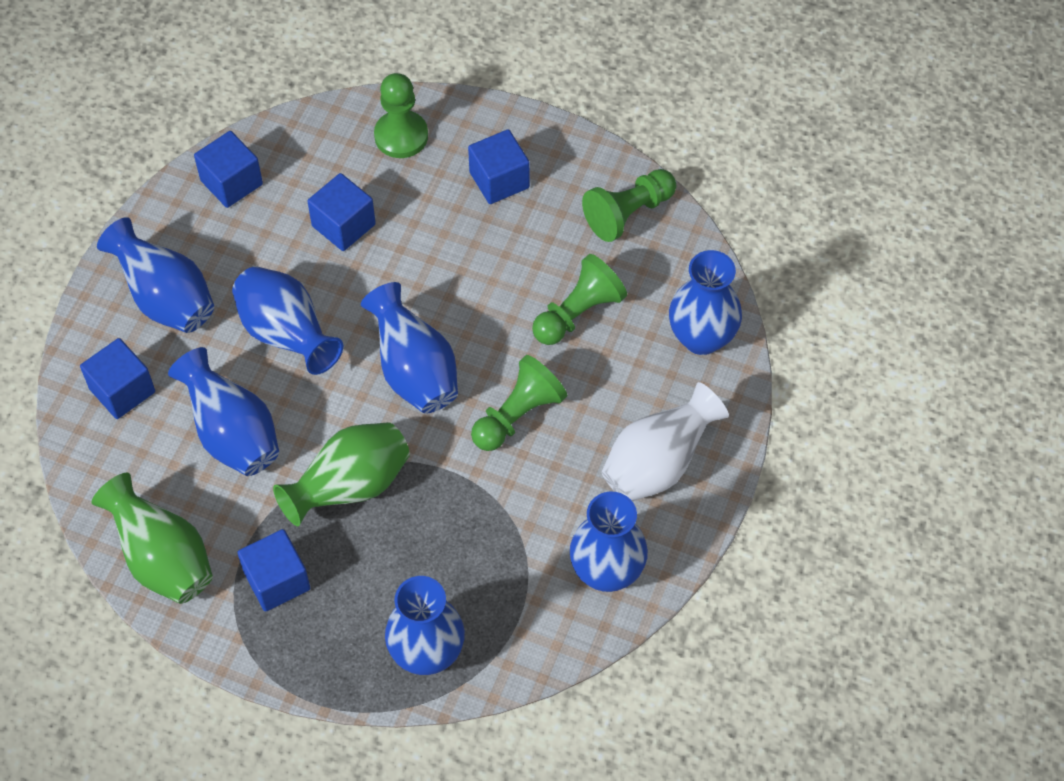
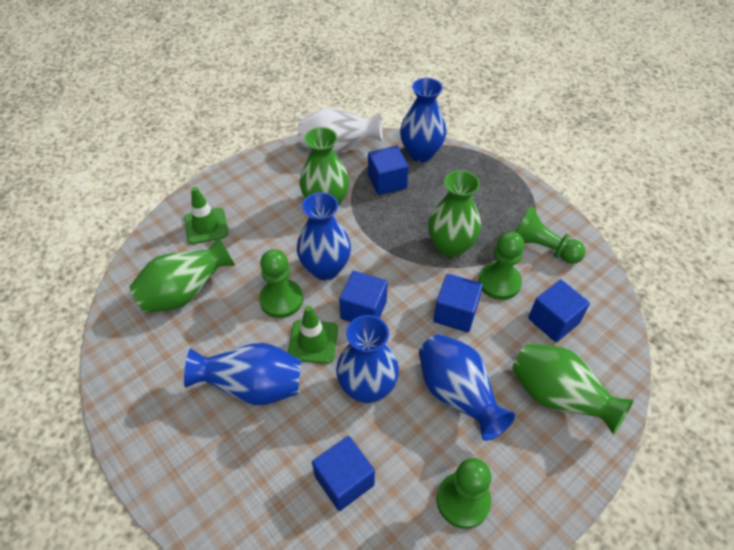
blue vase: 7 -> 5
green traffic cone: 0 -> 2
green vase: 2 -> 4

